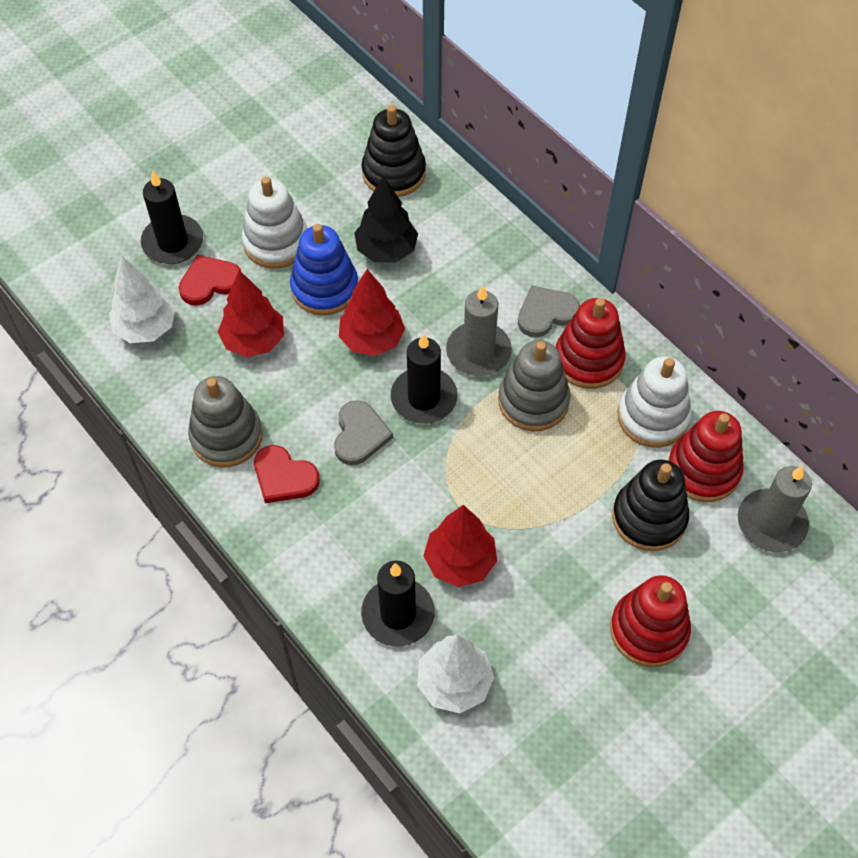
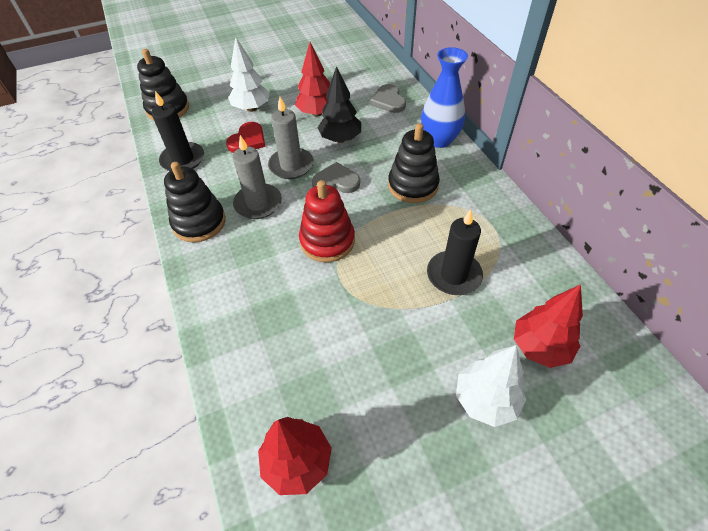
black candle: 3 -> 2
black stacking toy: 2 -> 3
blue stacking toy: 1 -> 0
blue vase: 0 -> 1
grey stacking toy: 2 -> 0
red heart: 2 -> 1
red stacking toy: 3 -> 1
white stacking toy: 2 -> 0

